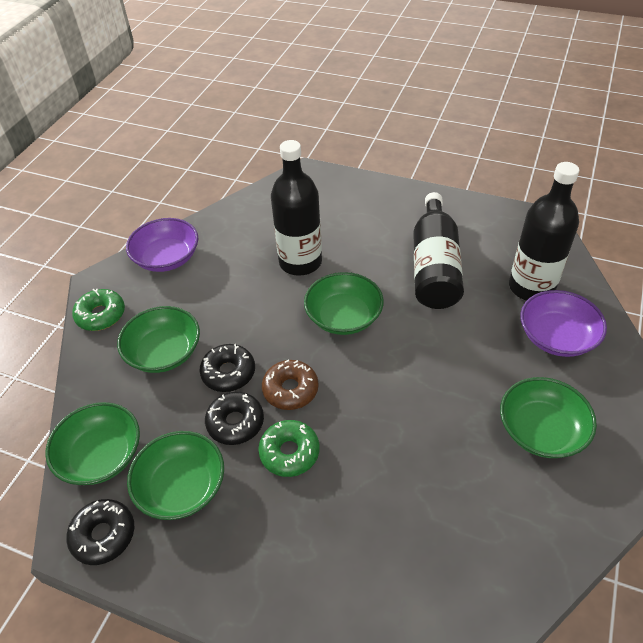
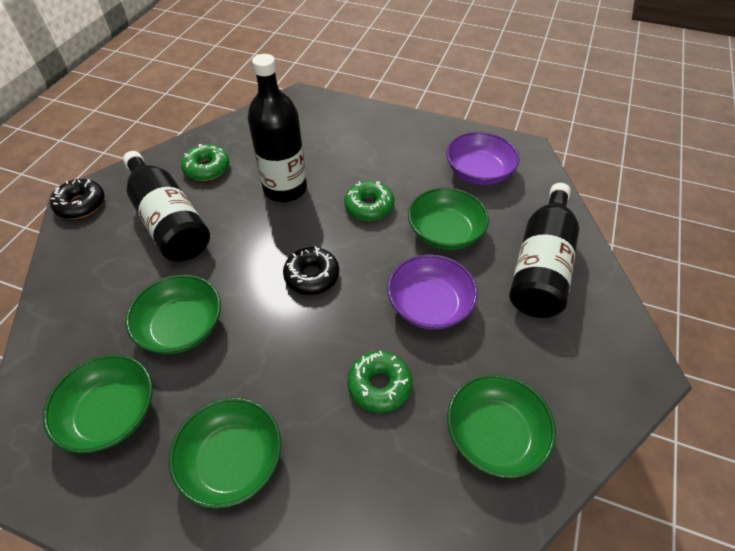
black donut: 3 -> 2
brown donut: 1 -> 0
green donut: 2 -> 3

